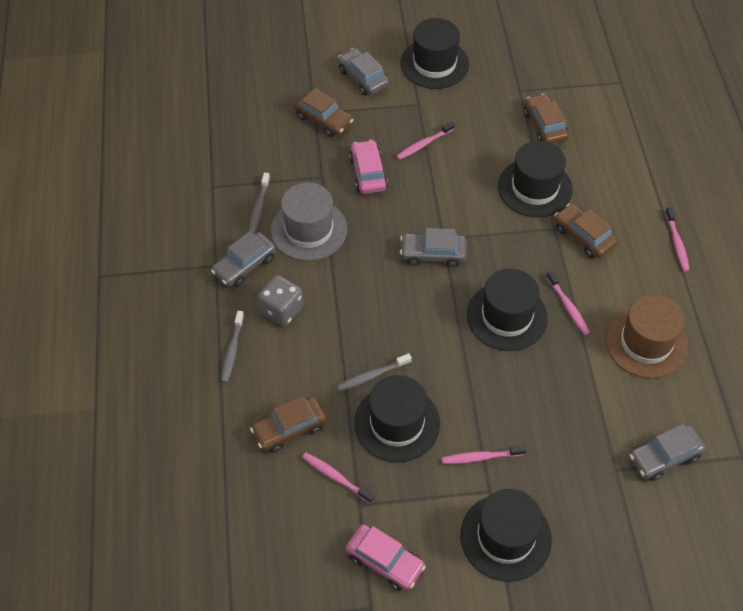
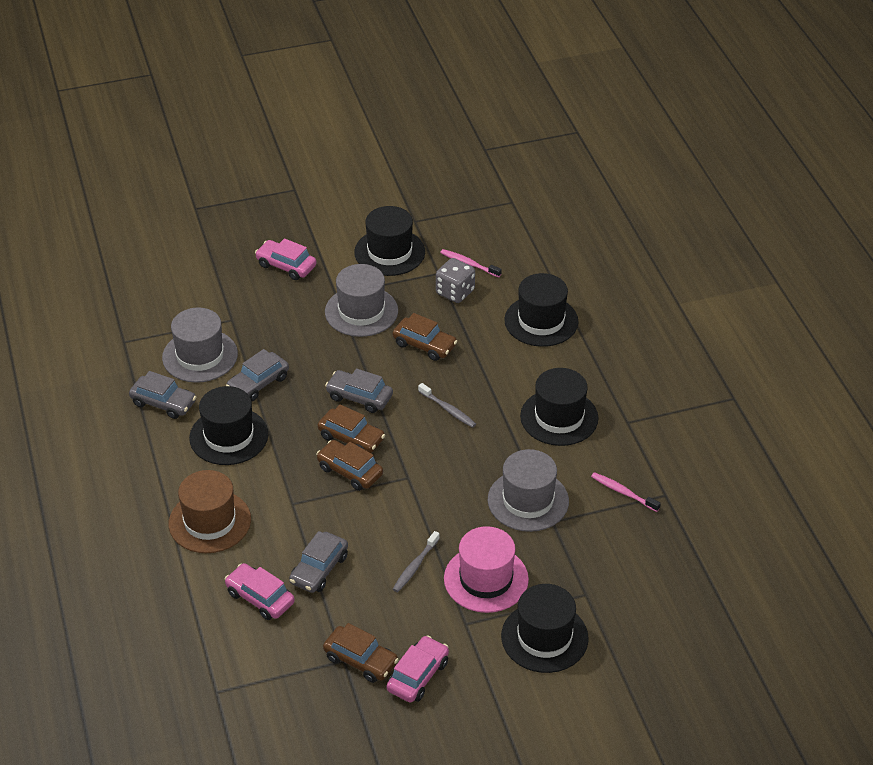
grey hat: 1 -> 3
grey toothbrush: 3 -> 2
pink car: 2 -> 3
pink hat: 0 -> 1
pink toothbrush: 5 -> 2

